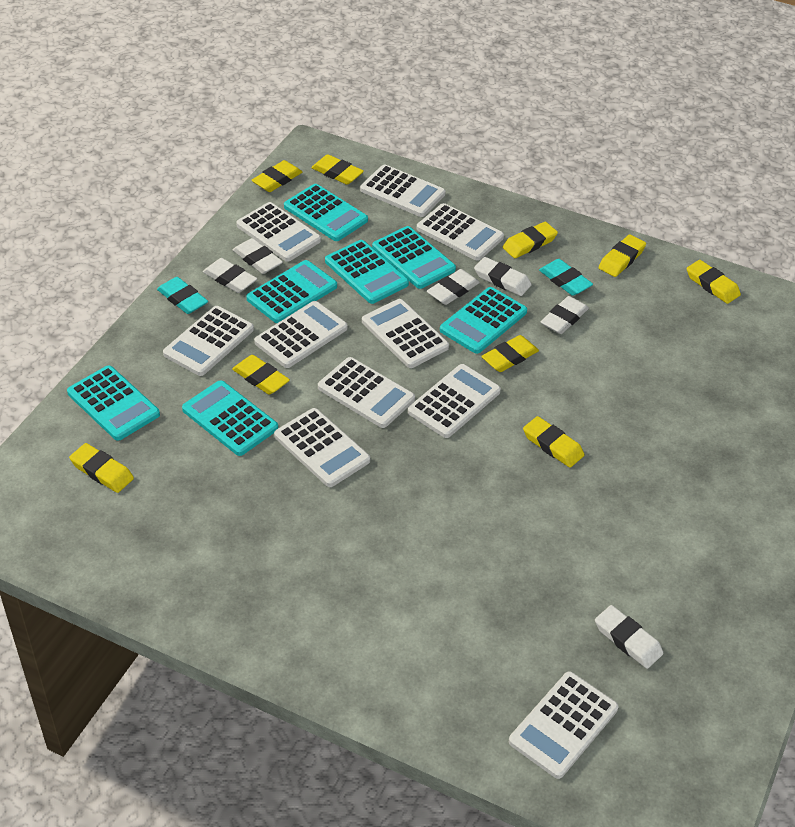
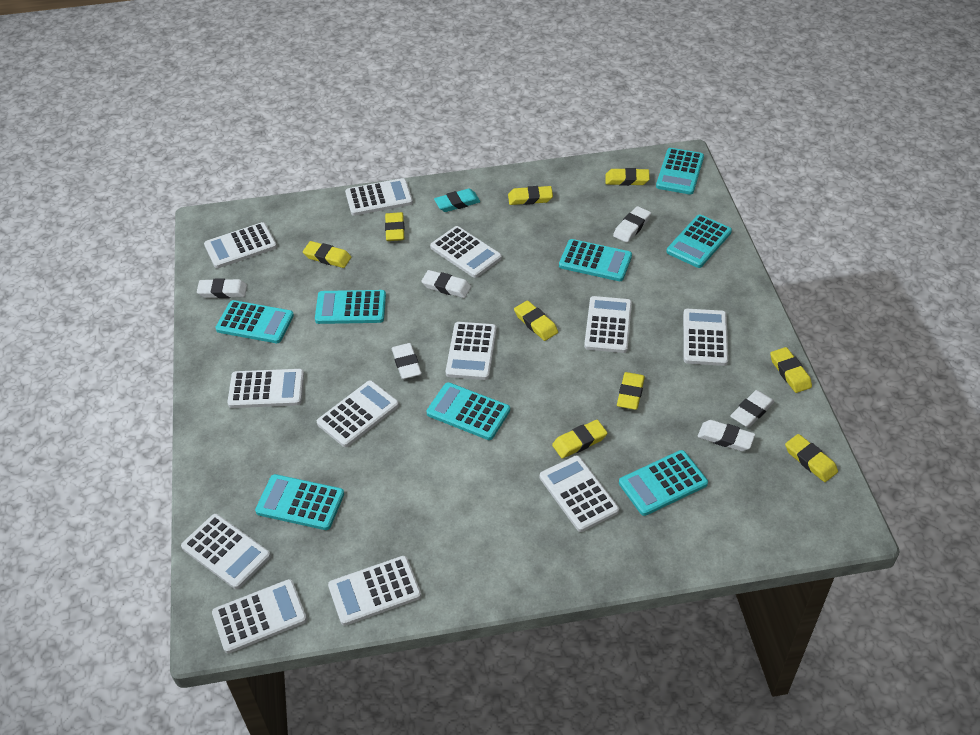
turquoise calculator: 7 -> 8
turquoise eraser: 2 -> 1
white calculator: 10 -> 12

